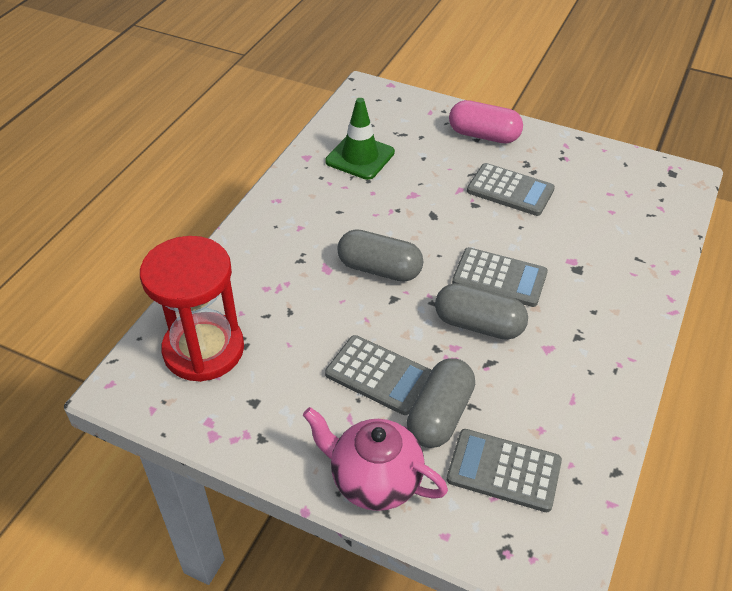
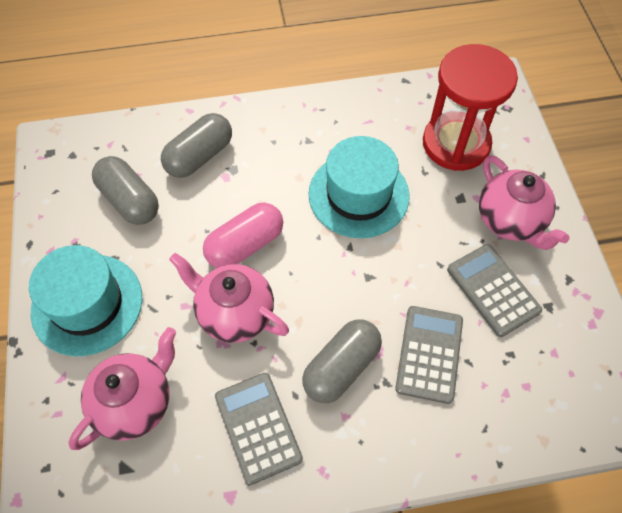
green traffic cone: 1 -> 0
grey calculator: 4 -> 3
pink teapot: 1 -> 3
turquoise hat: 0 -> 2

